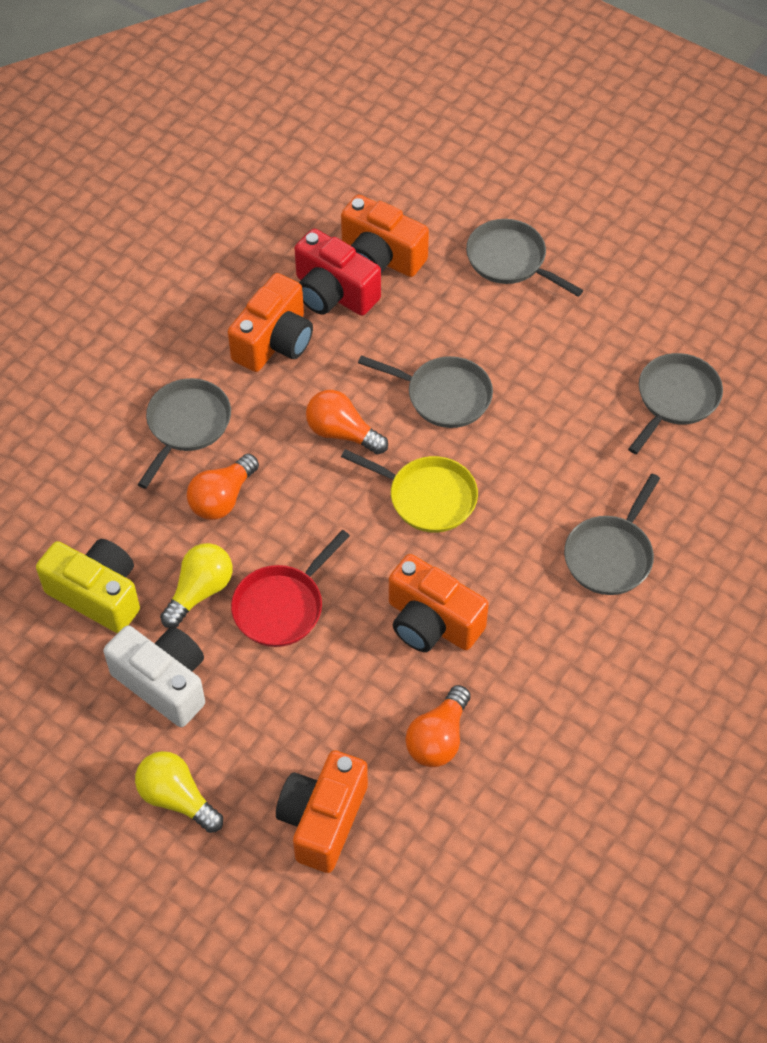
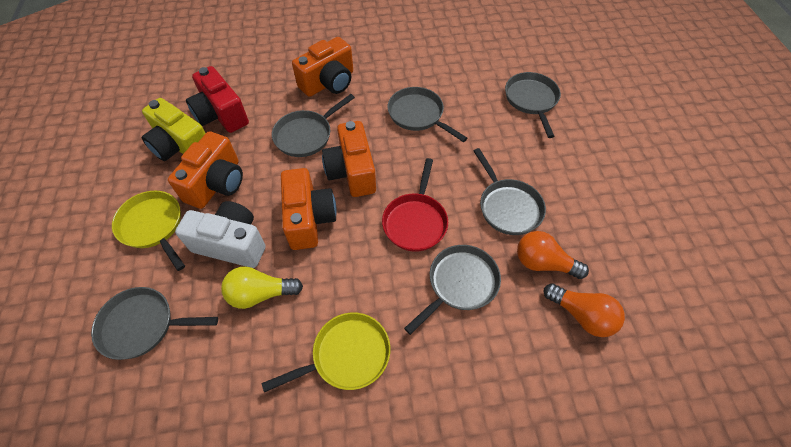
grey pan: 5 -> 6
orange light bulb: 3 -> 2
yellow light bulb: 2 -> 1
yellow pan: 1 -> 2

